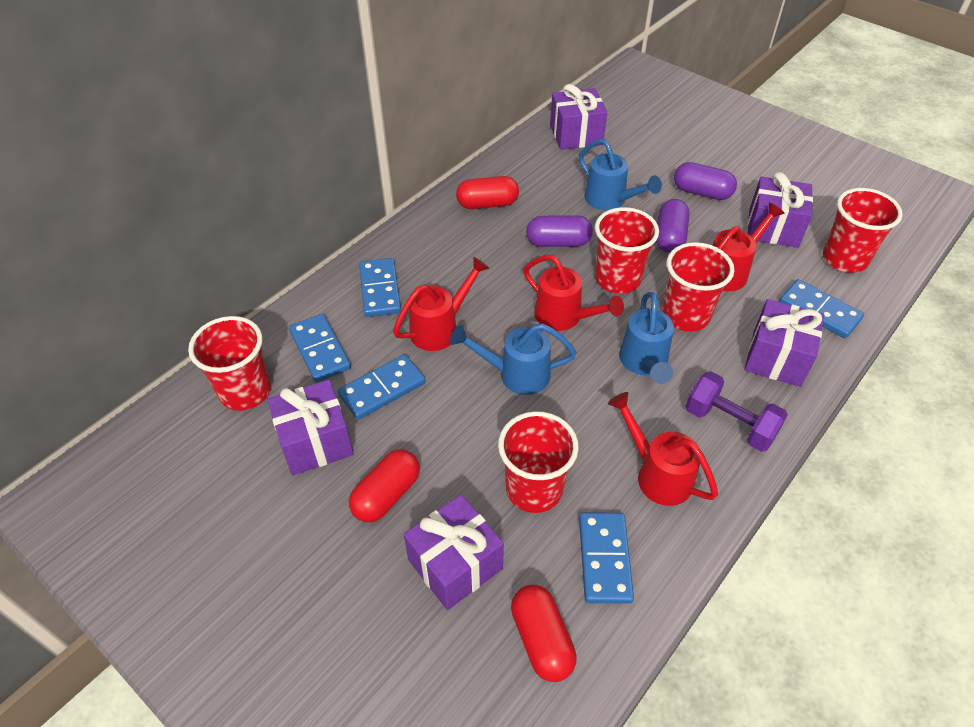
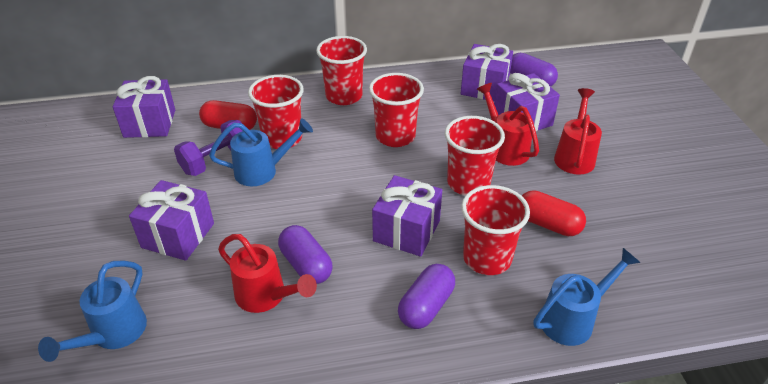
blue domino: 5 -> 0
red capsule: 3 -> 2
red watering can: 4 -> 3

